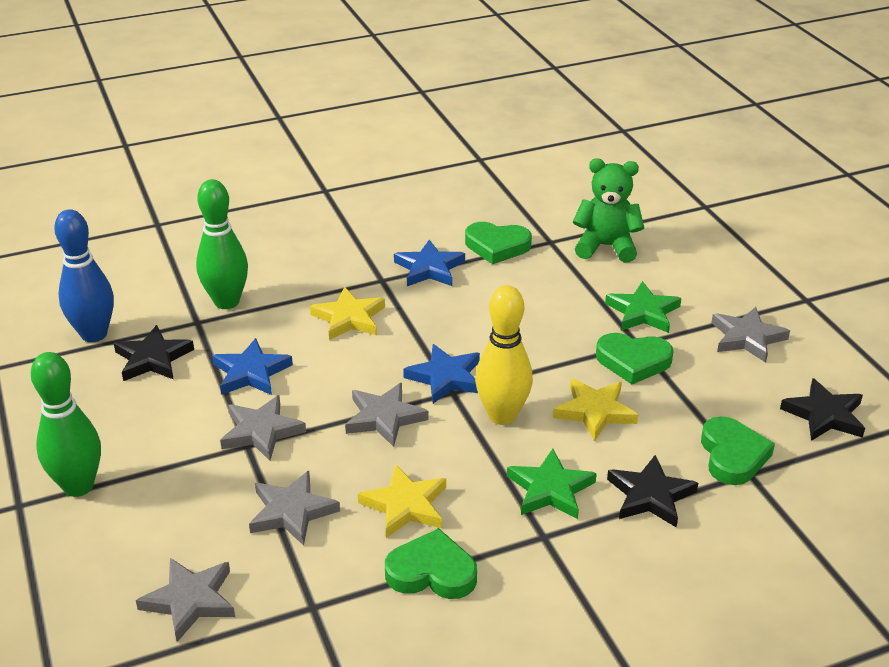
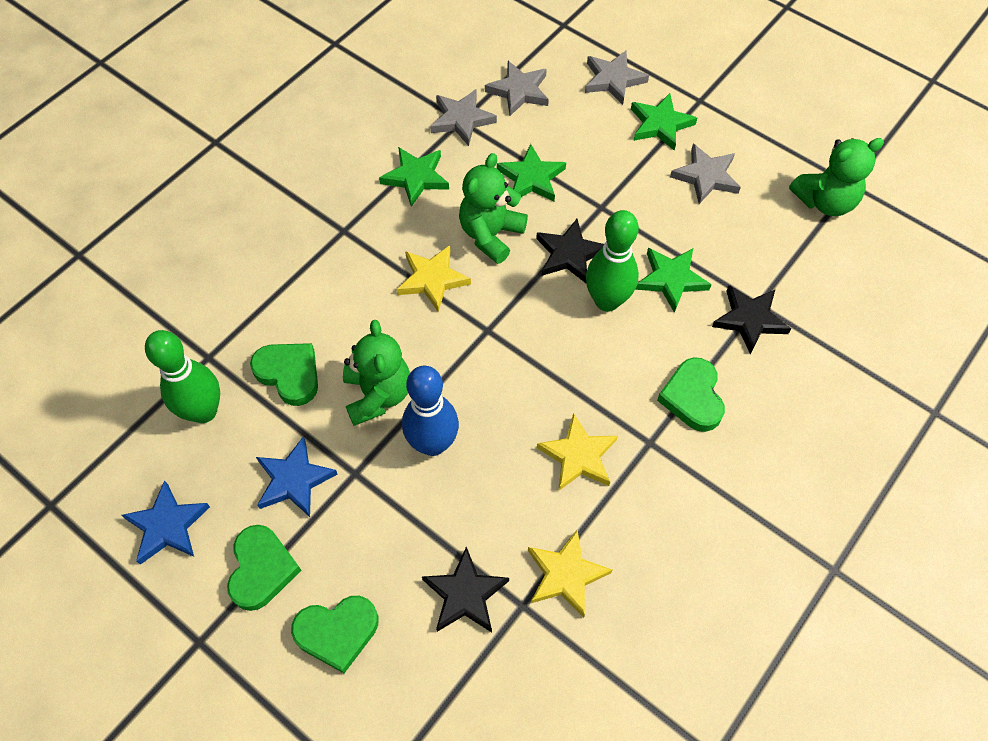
blue star: 3 -> 2
green star: 2 -> 4
green teddy bear: 1 -> 3
grey star: 5 -> 4
yellow bowling pin: 1 -> 0

